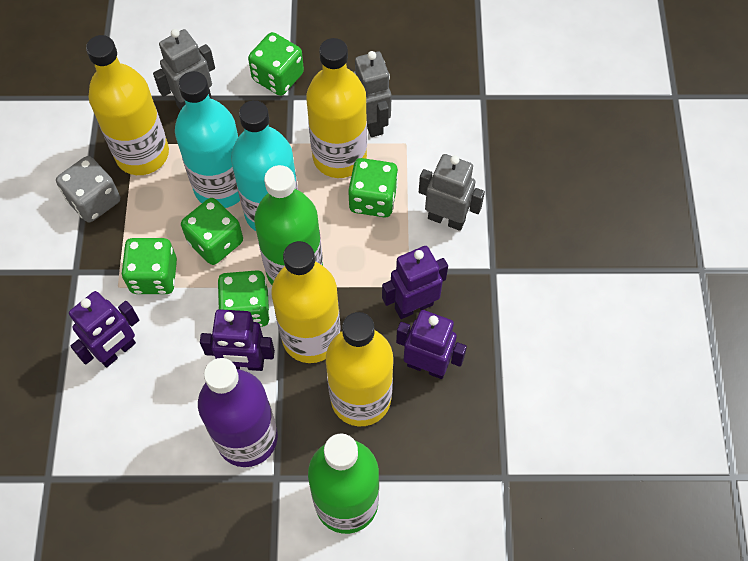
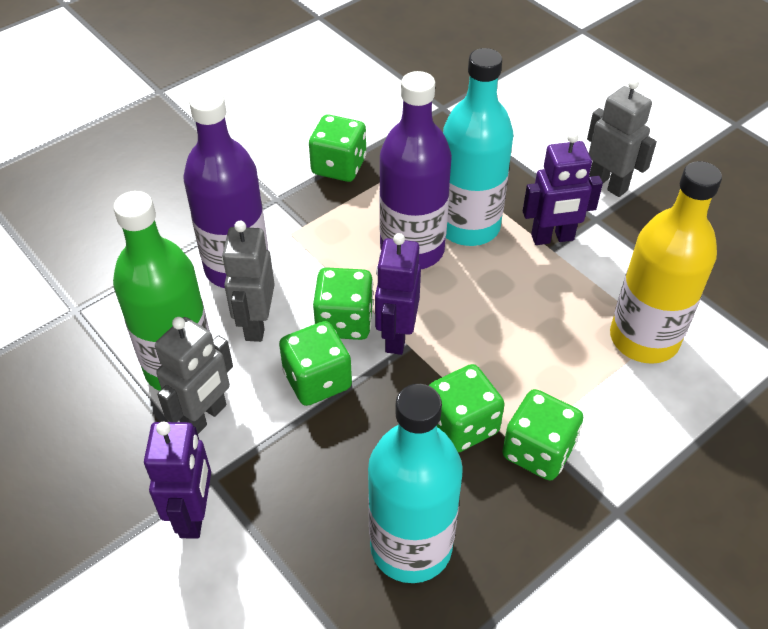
green bottle: 2 -> 1
grey dice: 1 -> 0
purple bottle: 1 -> 2
purple robot: 4 -> 3
yellow bottle: 4 -> 1

